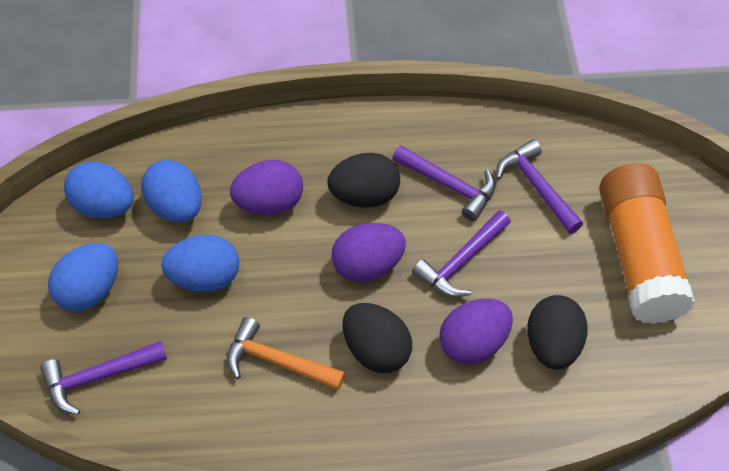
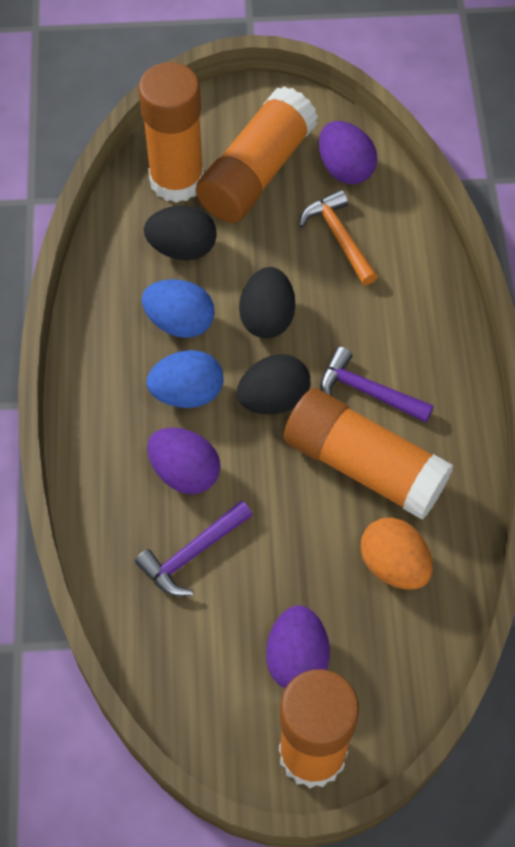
blue egg: 4 -> 2
orange egg: 0 -> 1
orange glue stick: 1 -> 4
purple hammer: 4 -> 2

